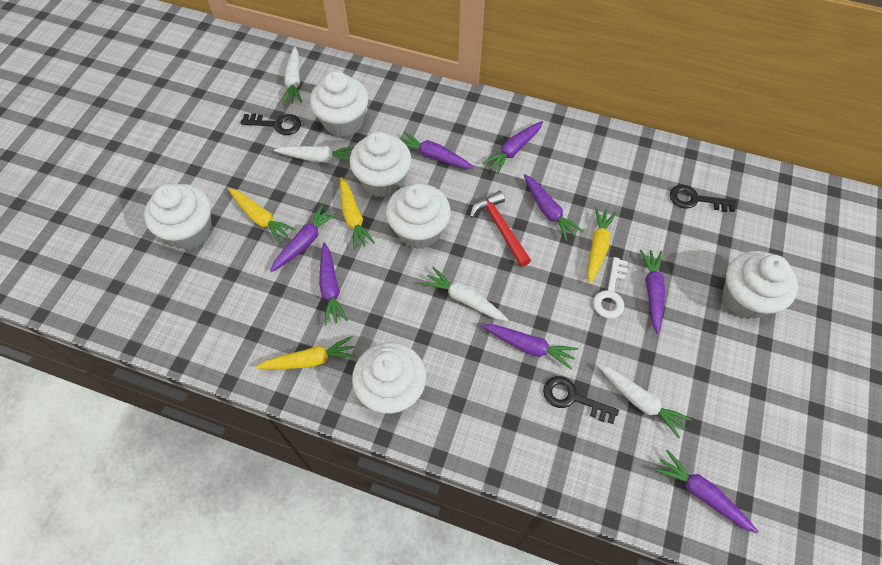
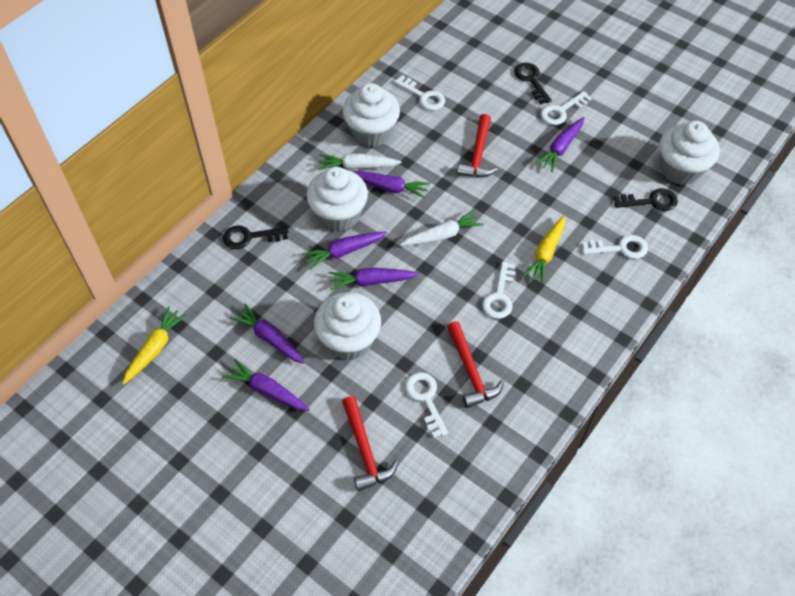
purple carrot: 8 -> 6
red hammer: 1 -> 3
white carrot: 4 -> 2
white cupcake: 6 -> 4
white key: 1 -> 5
yellow carrot: 4 -> 2

